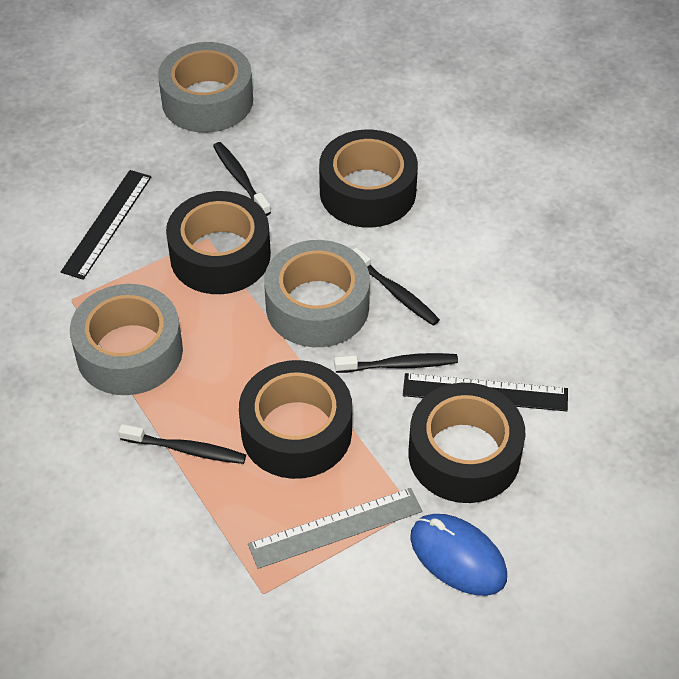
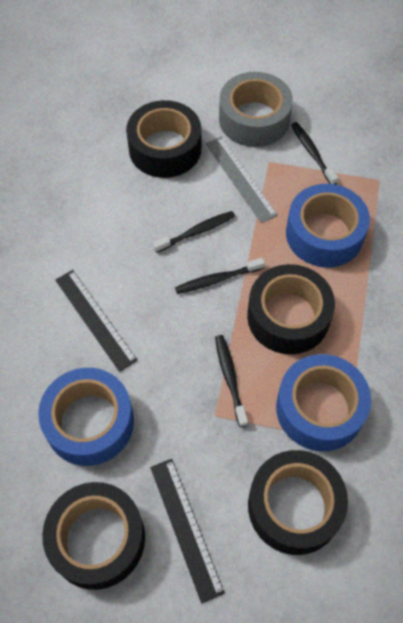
blue mouse: 1 -> 0
blue tape: 0 -> 3
grey tape: 3 -> 1

